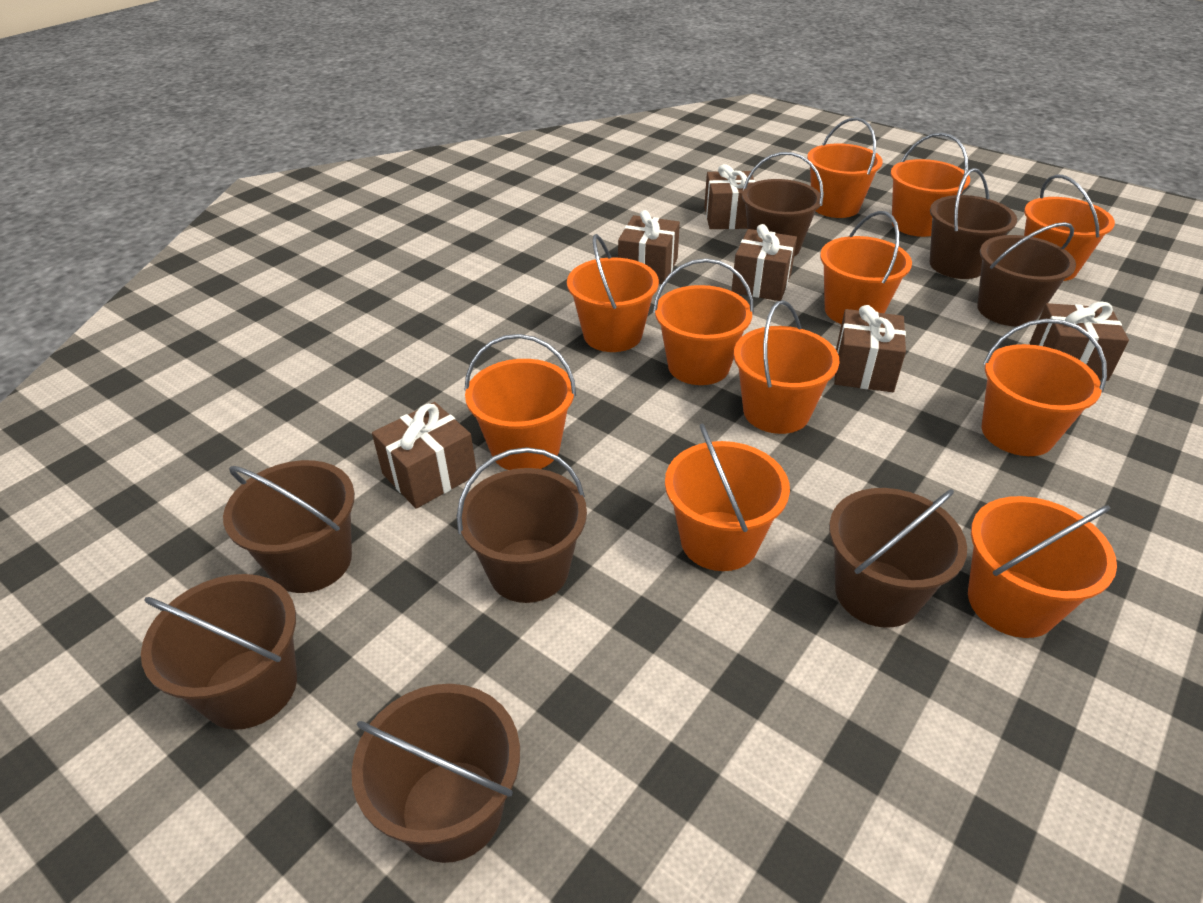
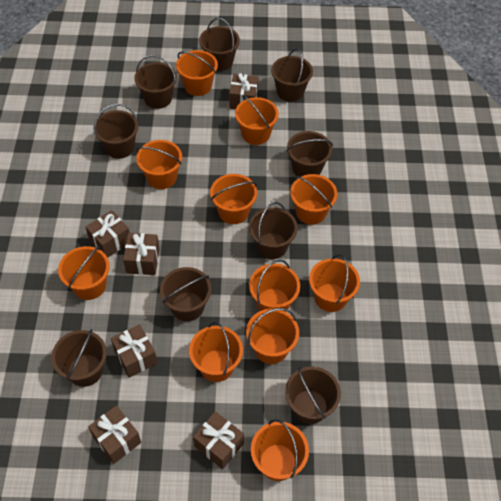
brown bucket: 8 -> 9

